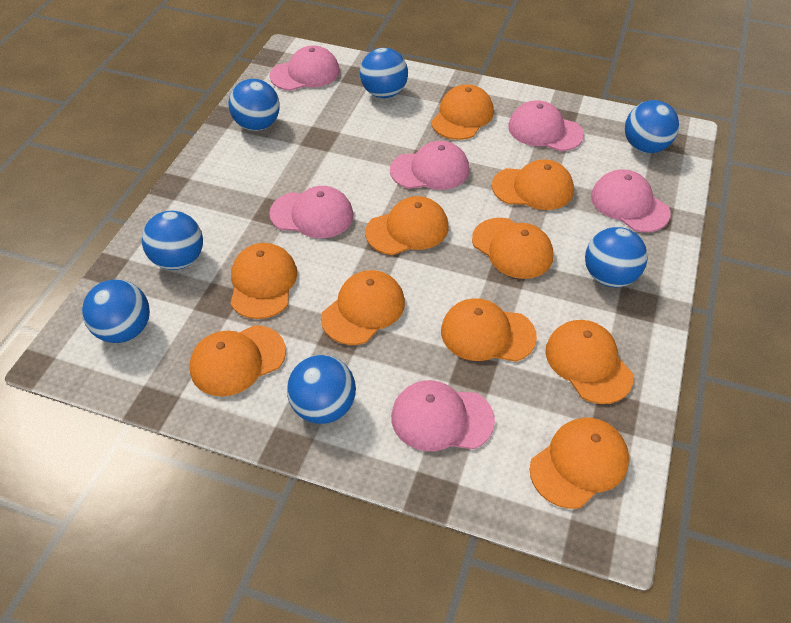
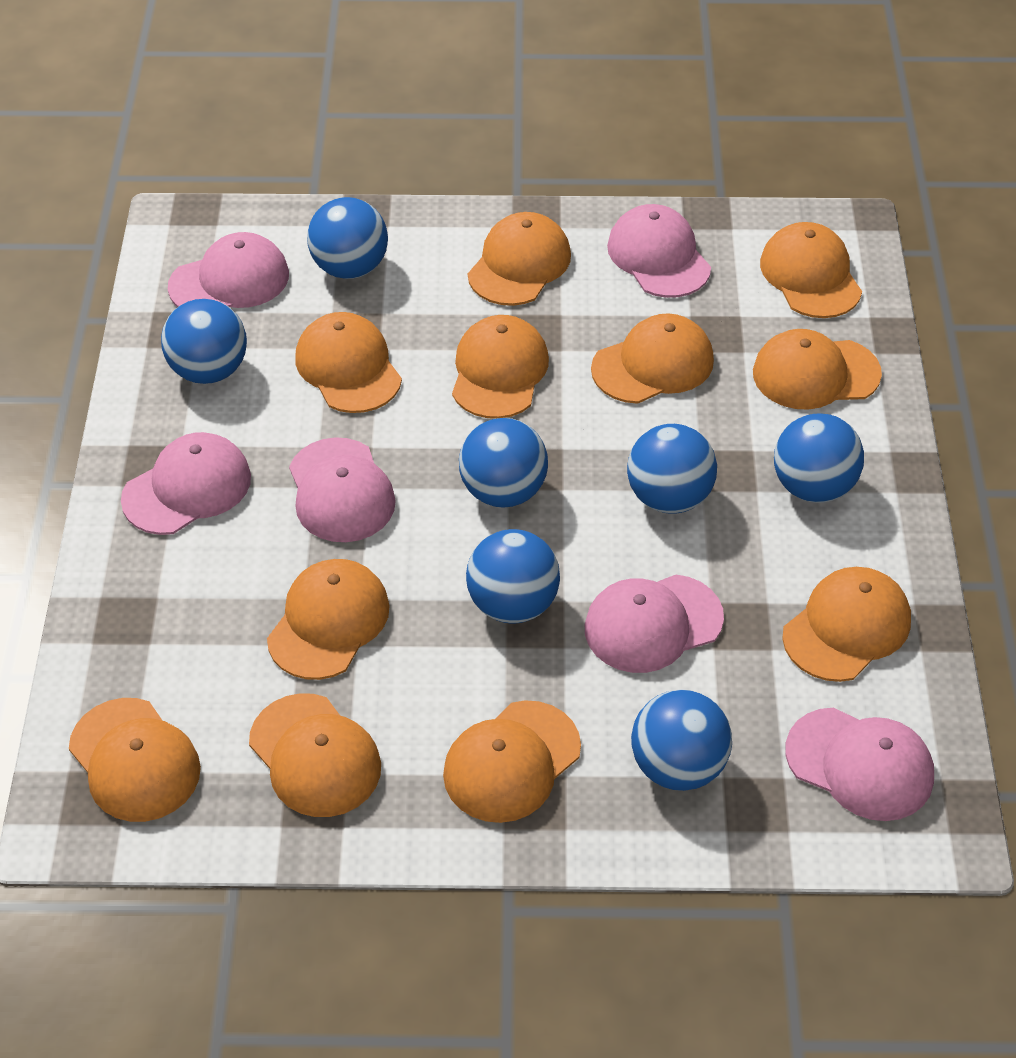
orange cap: 10 -> 11

